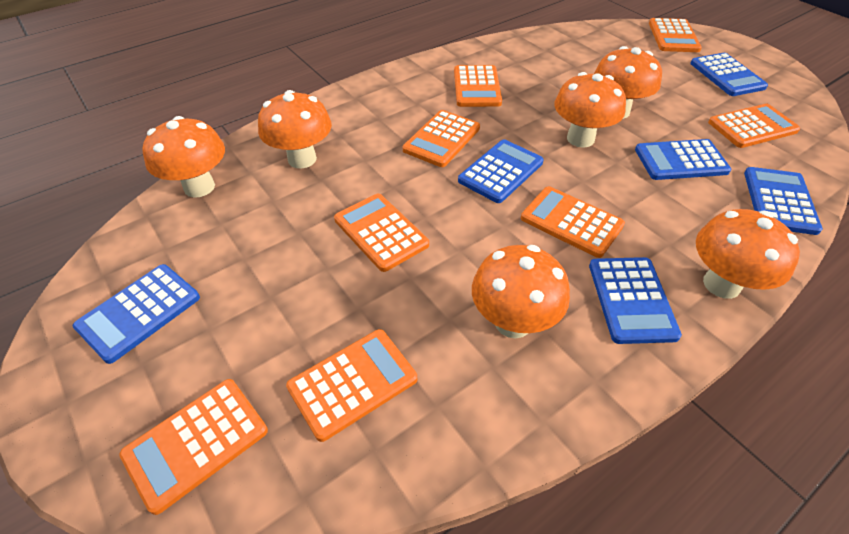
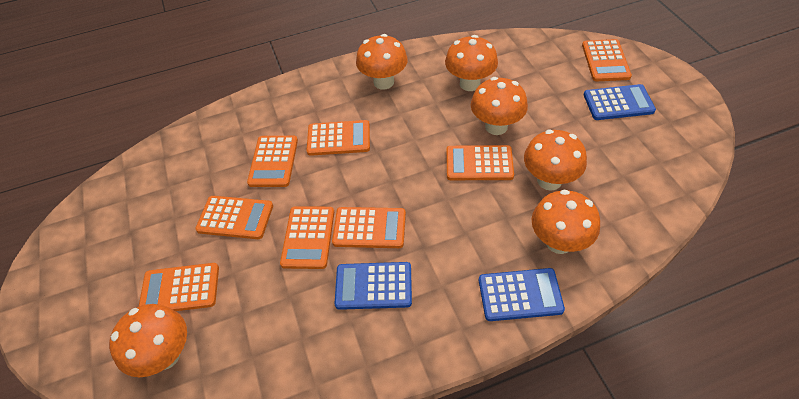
blue calculator: 6 -> 3

